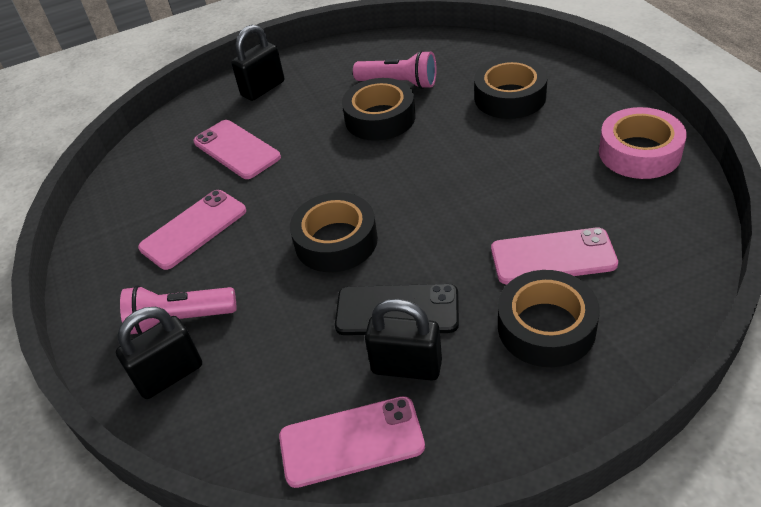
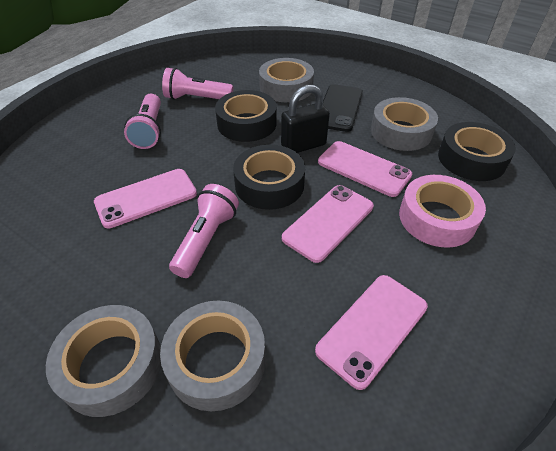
black padlock: 3 -> 1
black tape: 4 -> 3
grey tape: 0 -> 4
pink flashlight: 2 -> 3

